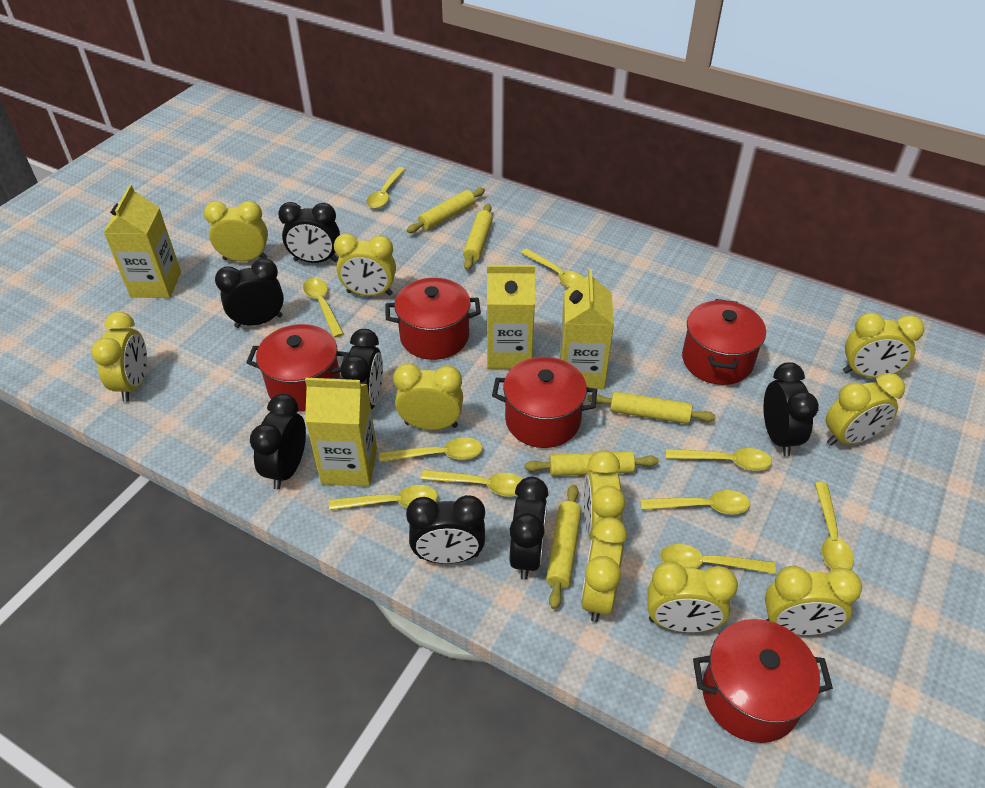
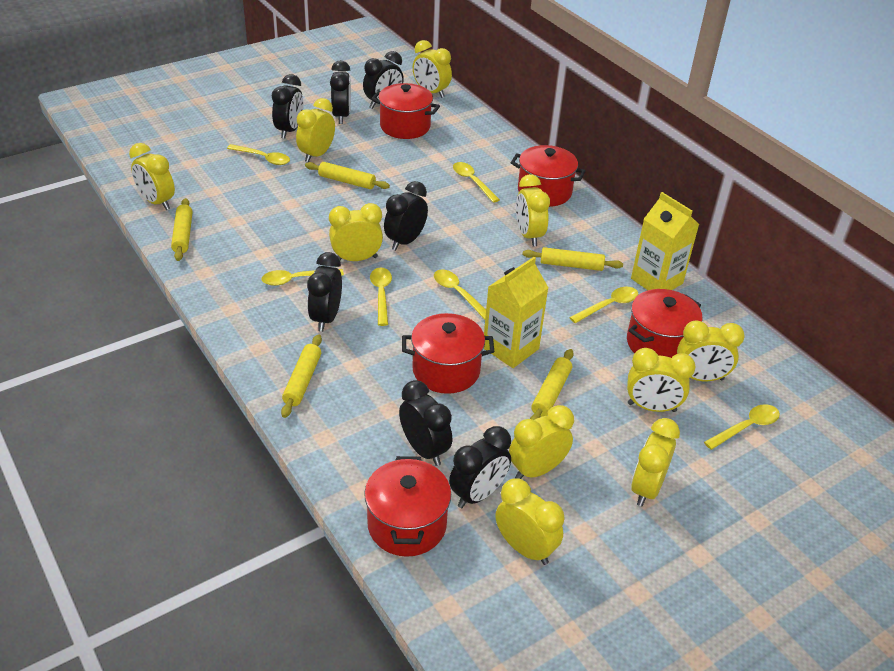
yellow carton: 4 -> 2
yellow spoon: 10 -> 7

